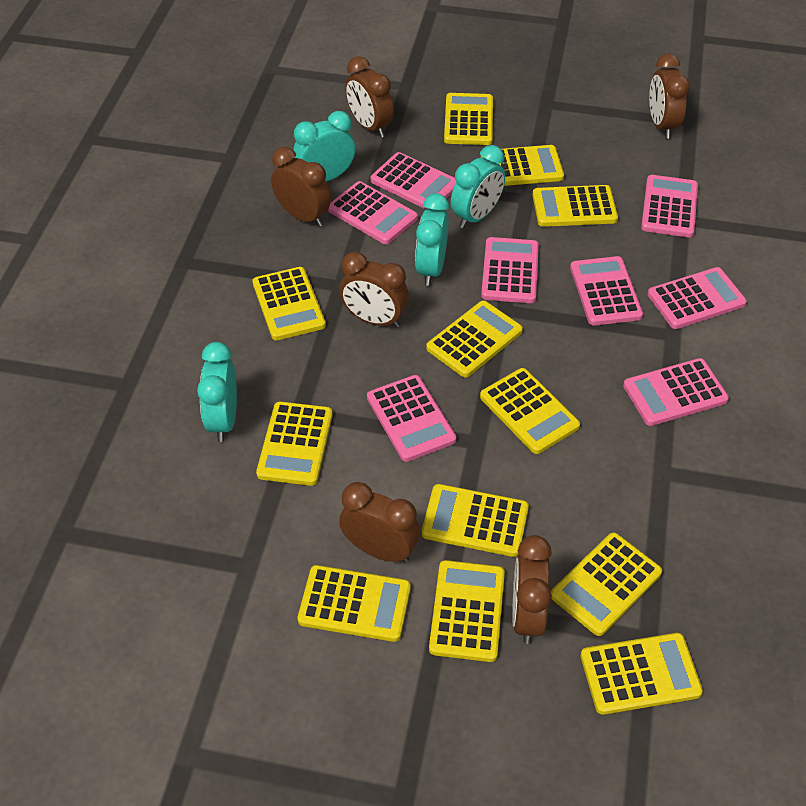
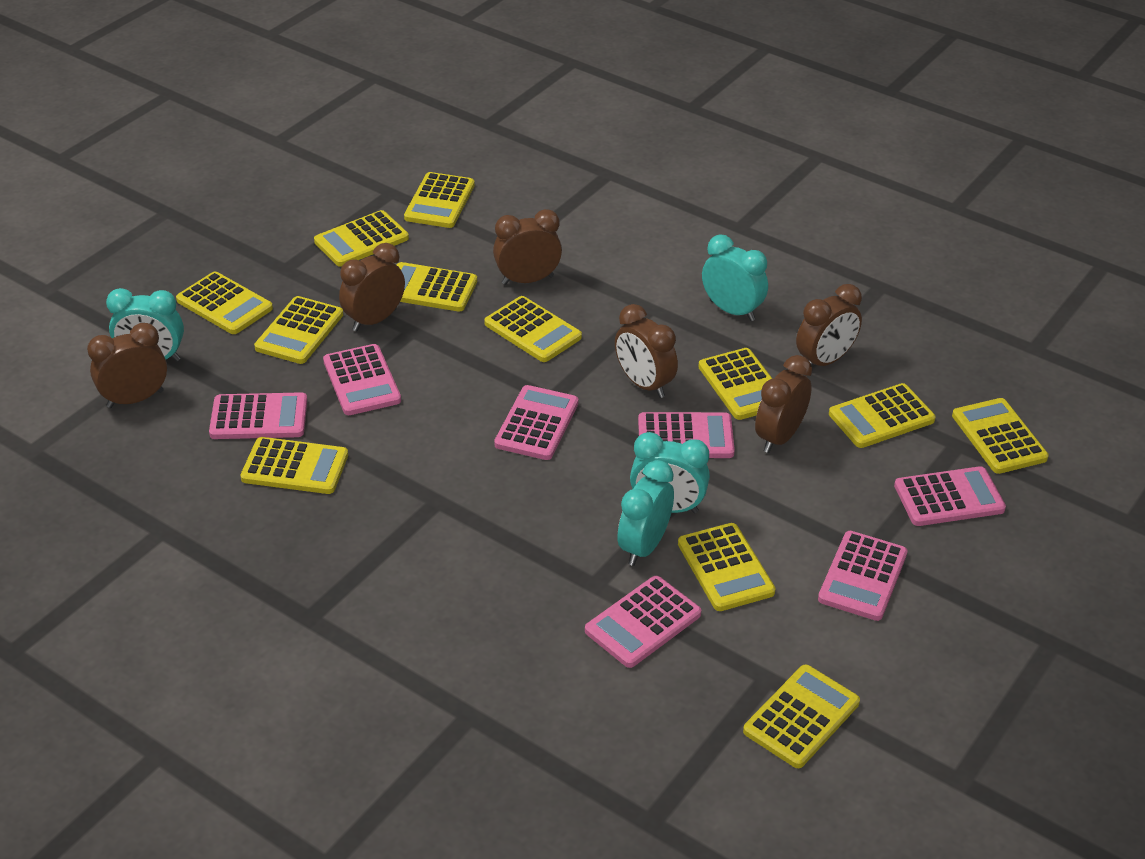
pink calculator: 8 -> 7

